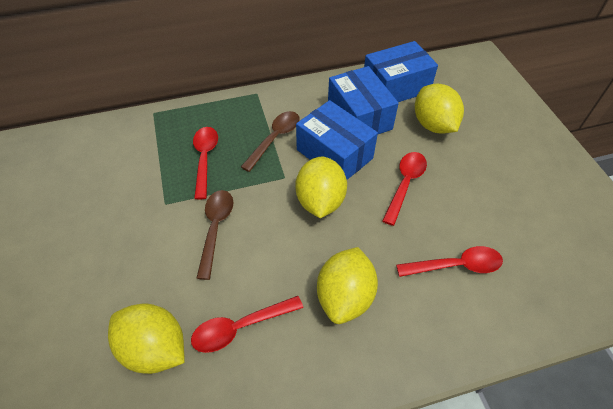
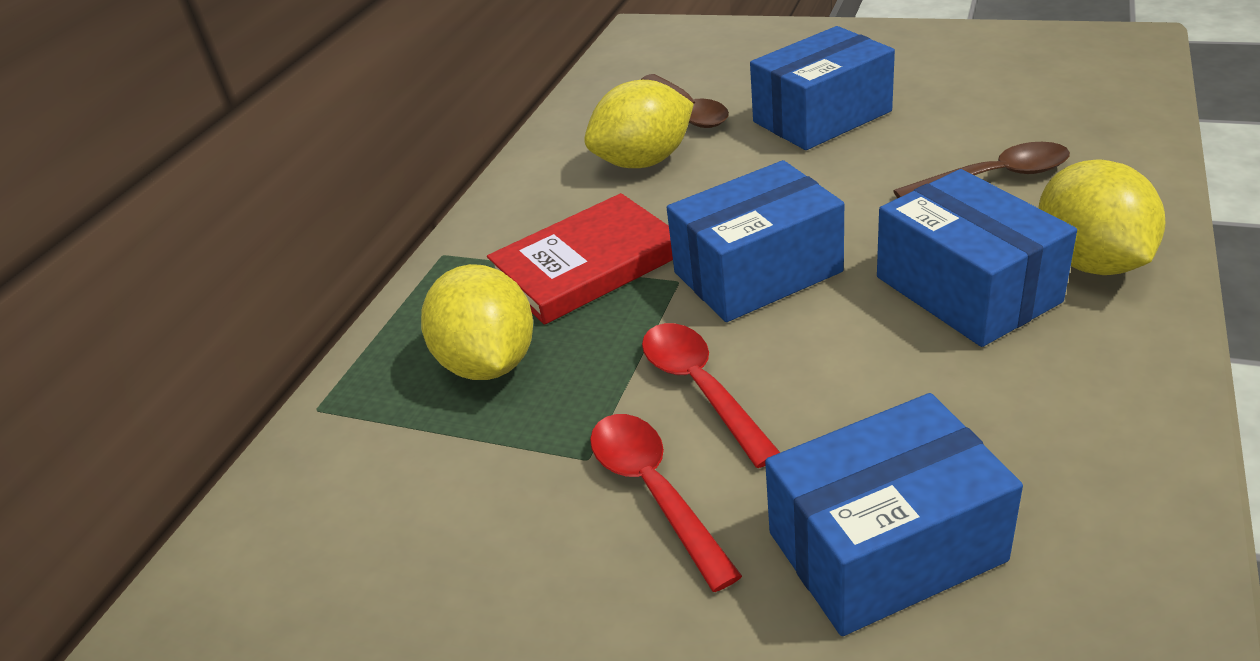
blue box: 3 -> 4
red book: 0 -> 1
red spoon: 4 -> 2
yellow lemon: 4 -> 3

